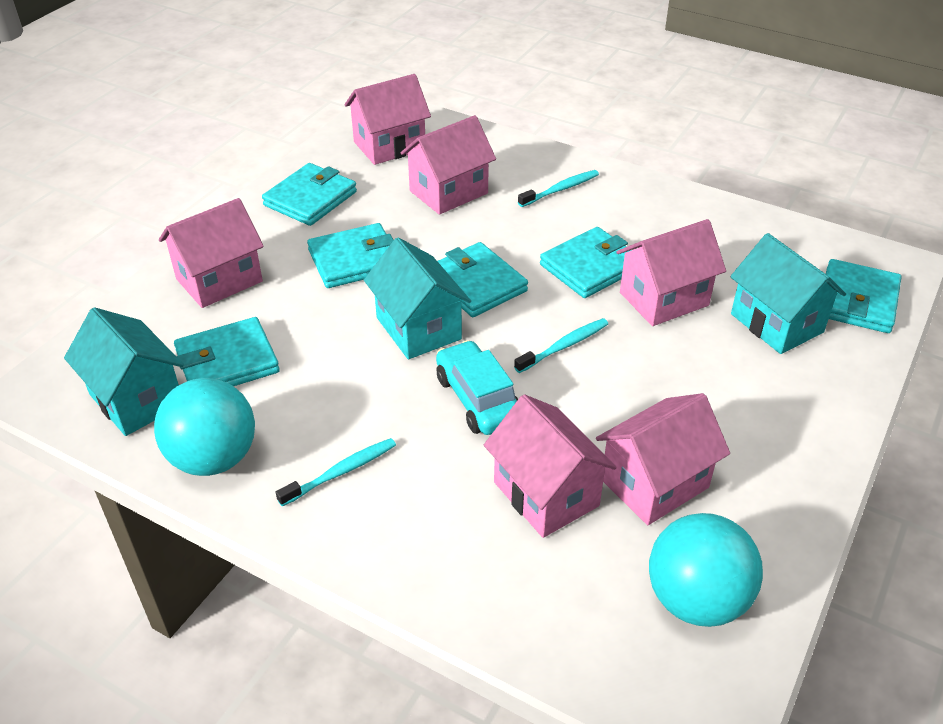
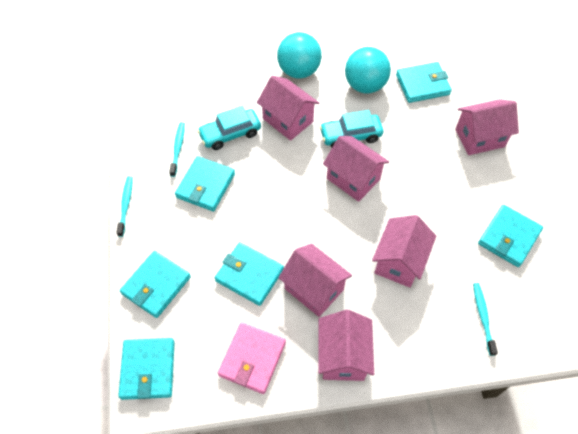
pink wallet: 0 -> 1
turquoise car: 1 -> 2
turquoise house: 3 -> 0

